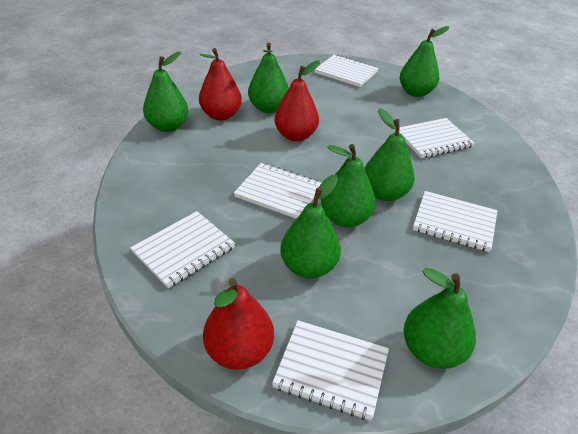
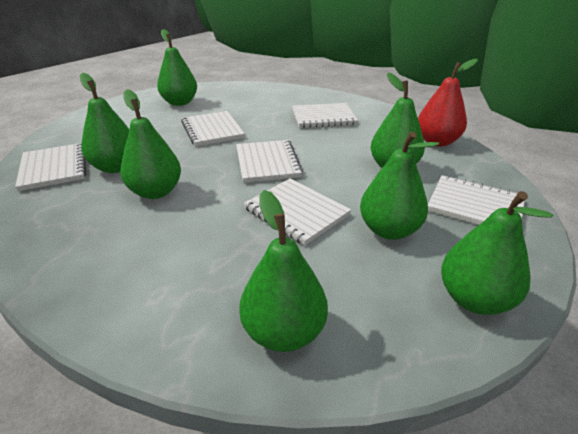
red pear: 3 -> 1

